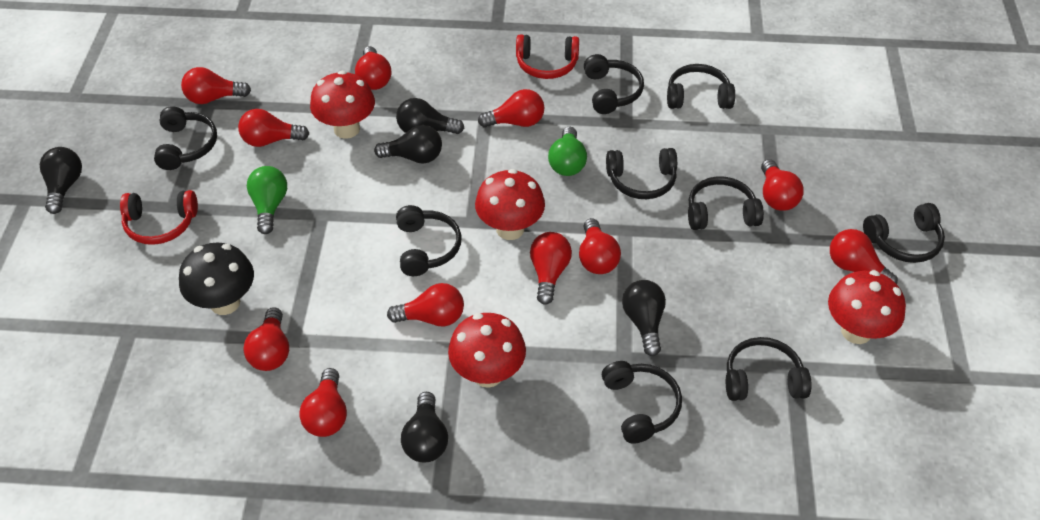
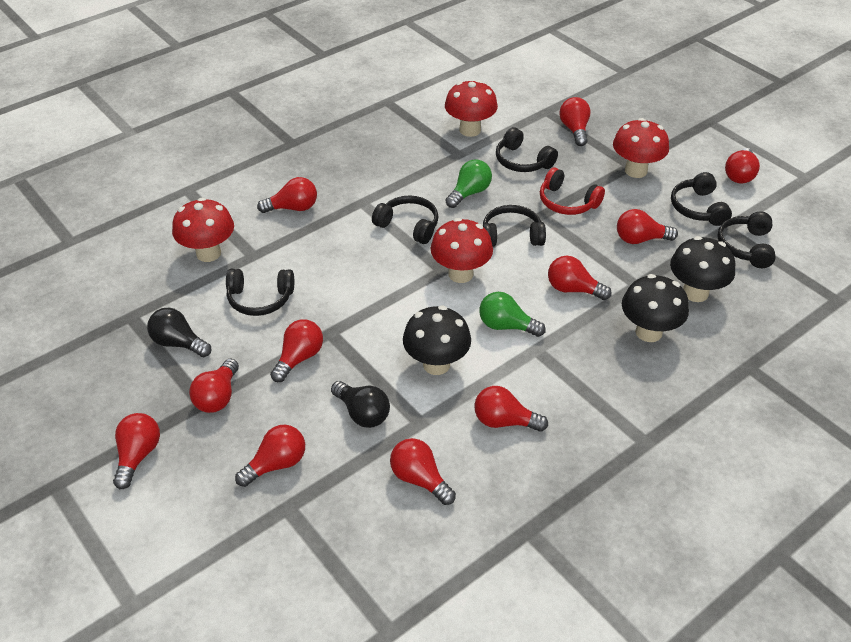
black headphones: 9 -> 6
black light bulb: 5 -> 2
black mushroom: 1 -> 3
red headphones: 2 -> 1

